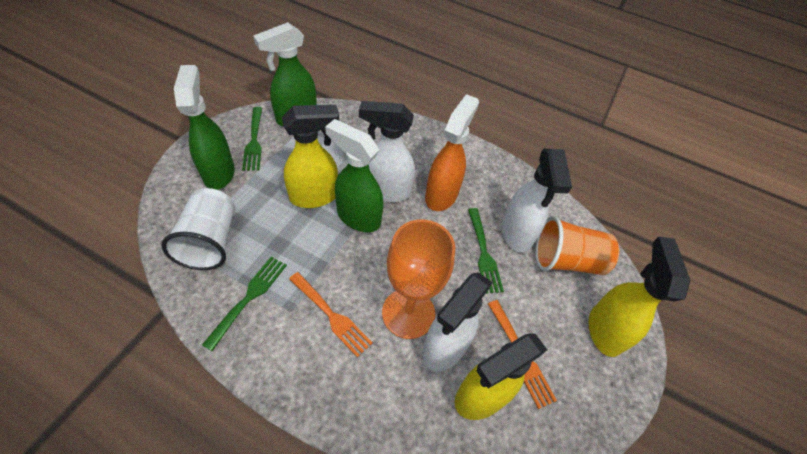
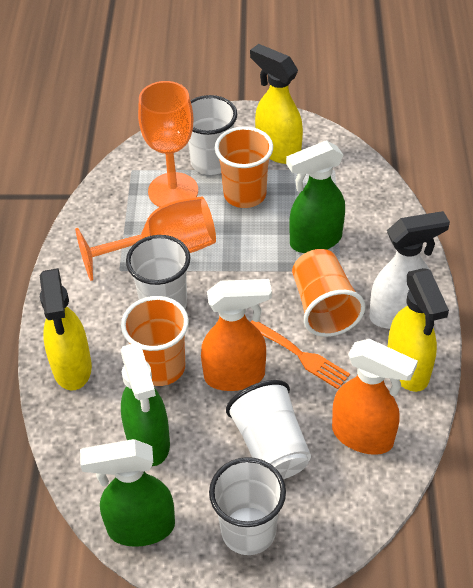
green fork: 3 -> 0
orange cup: 1 -> 3
orange fork: 2 -> 1
orange goblet: 1 -> 2
orange spray bottle: 1 -> 2
white cup: 1 -> 4
white spray bottle: 3 -> 1

